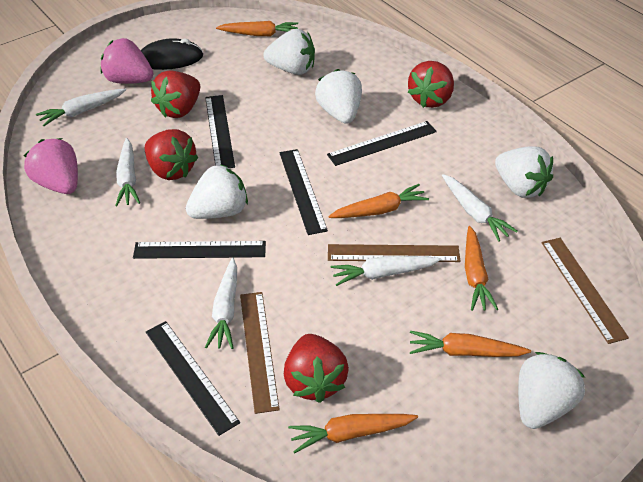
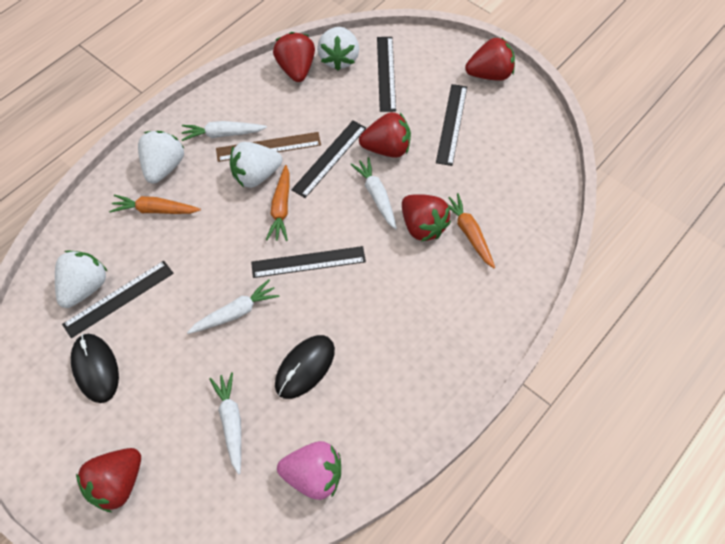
black mouse: 1 -> 2
brown ruler: 3 -> 1
orange carrot: 5 -> 3
pink strawberry: 2 -> 1
red strawberry: 4 -> 5
white carrot: 5 -> 4
white strawberry: 5 -> 4

